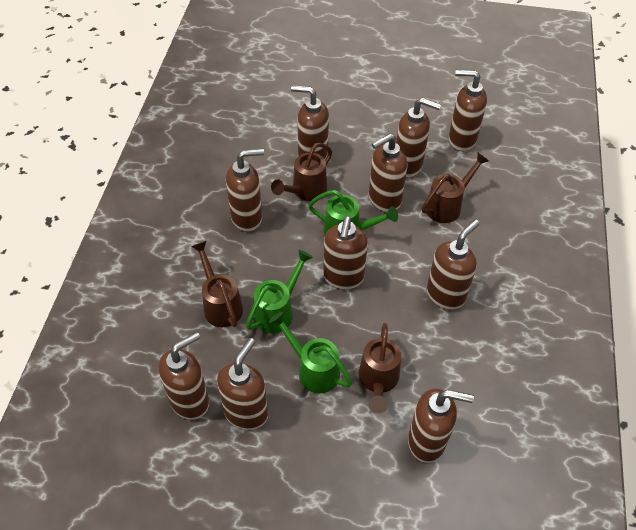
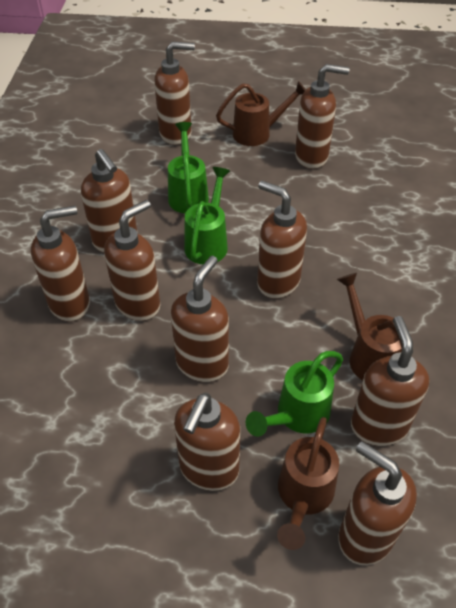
brown watering can: 4 -> 3

